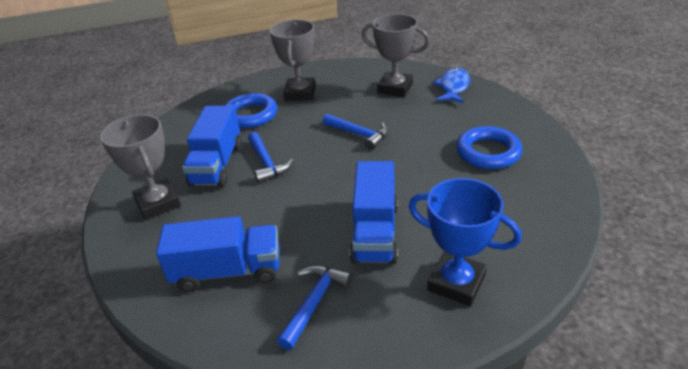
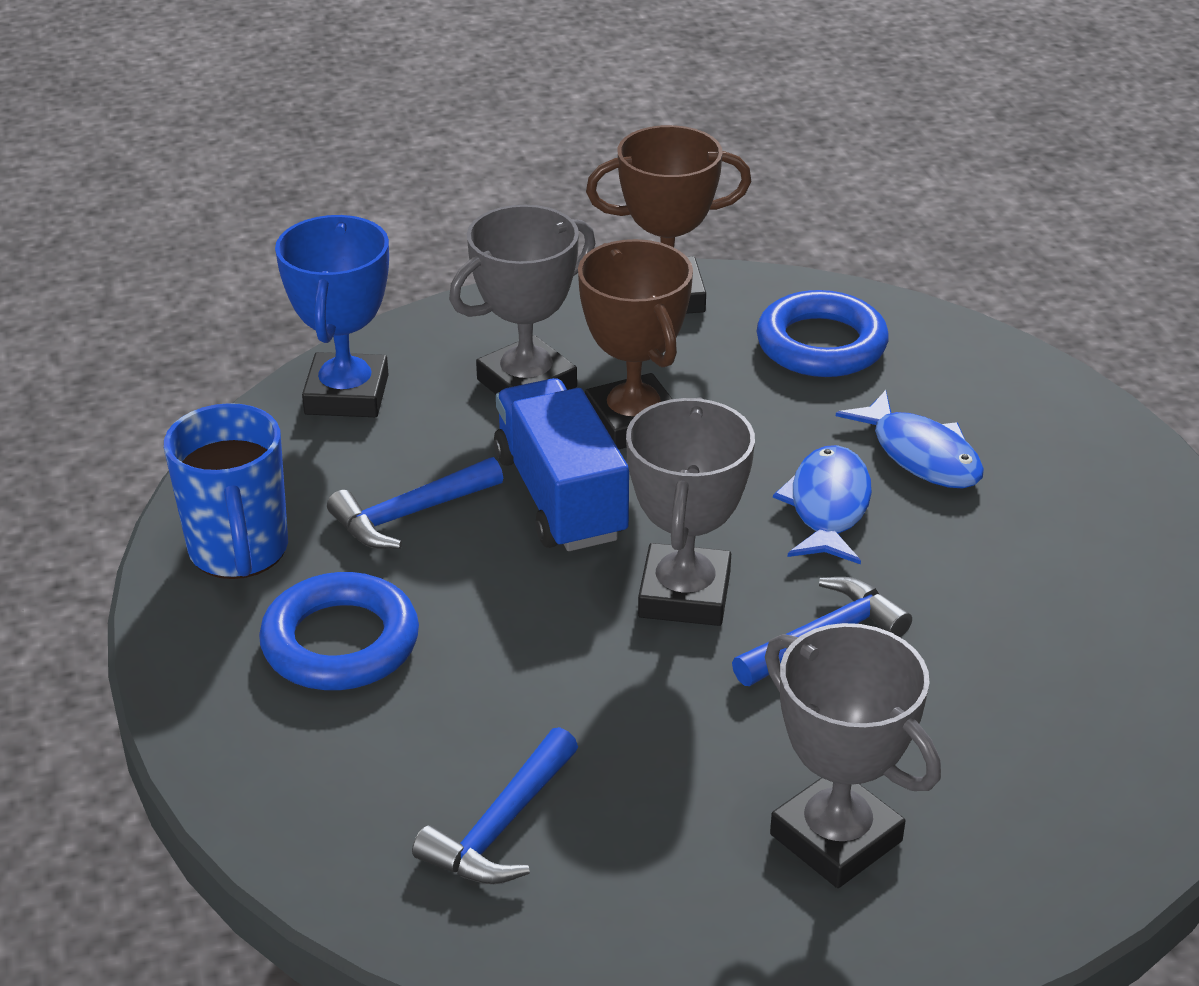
blue fish: 1 -> 2
blue mug: 0 -> 1
blue truck: 3 -> 1
brown trophy: 0 -> 2

